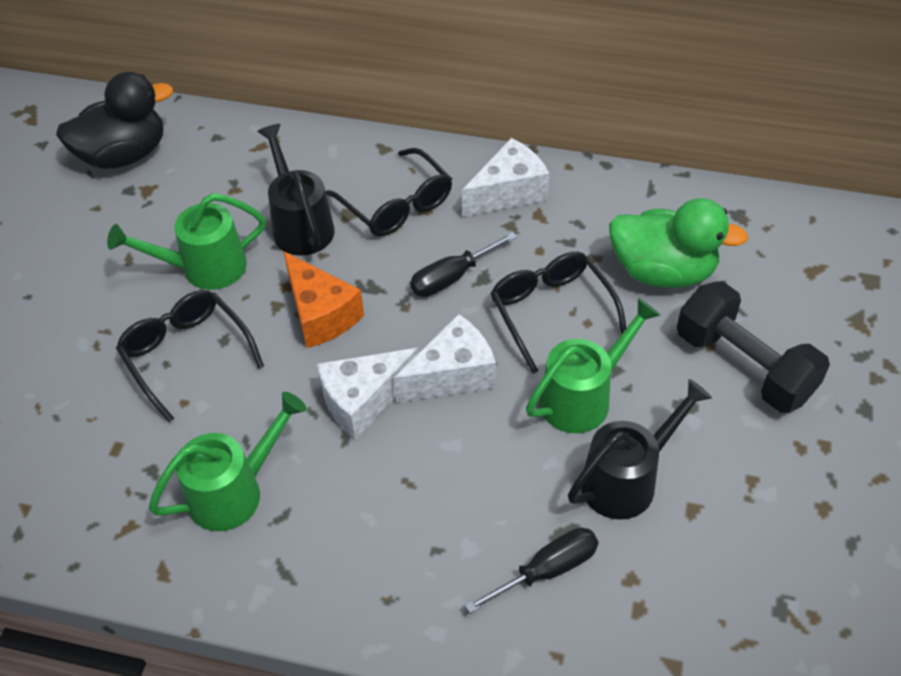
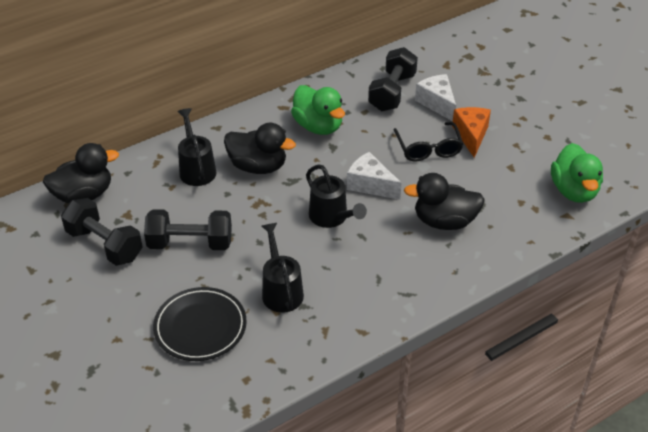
black duck: 1 -> 3
black dumbbell: 1 -> 3
black glasses: 3 -> 1
black plate: 0 -> 1
black screwdriver: 2 -> 0
black watering can: 2 -> 3
green duck: 1 -> 2
green watering can: 3 -> 0
white cheese: 3 -> 2

